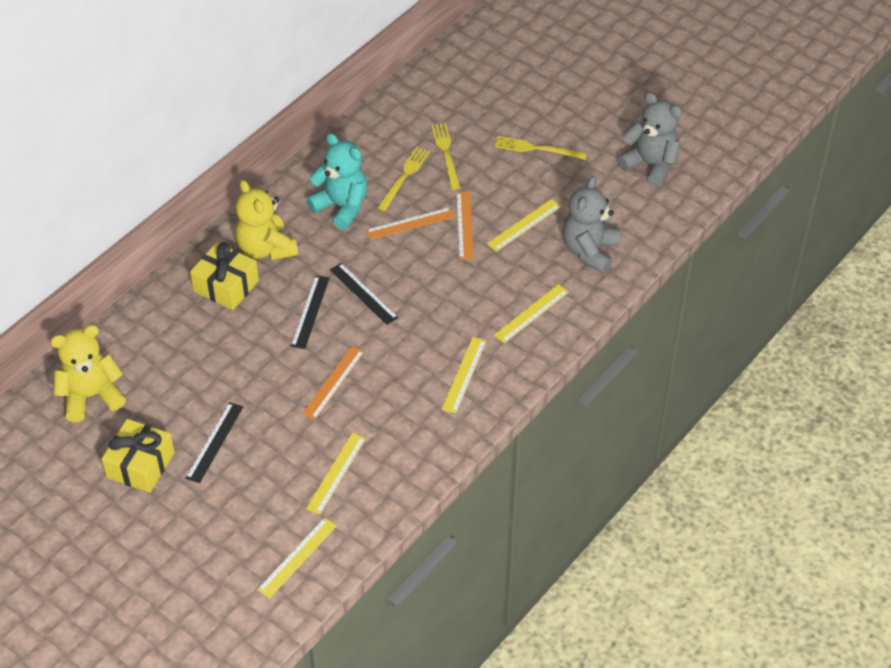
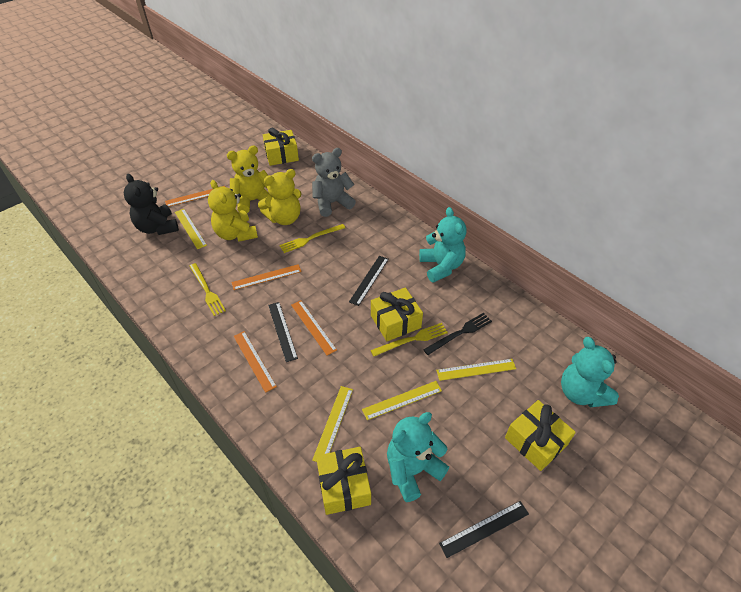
black fork: 0 -> 1
black teddy bear: 0 -> 1
grey teddy bear: 2 -> 1
orange ruler: 3 -> 4
turquoise teddy bear: 1 -> 3
yellow gift: 2 -> 4
yellow ruler: 5 -> 4
yellow teddy bear: 2 -> 3

